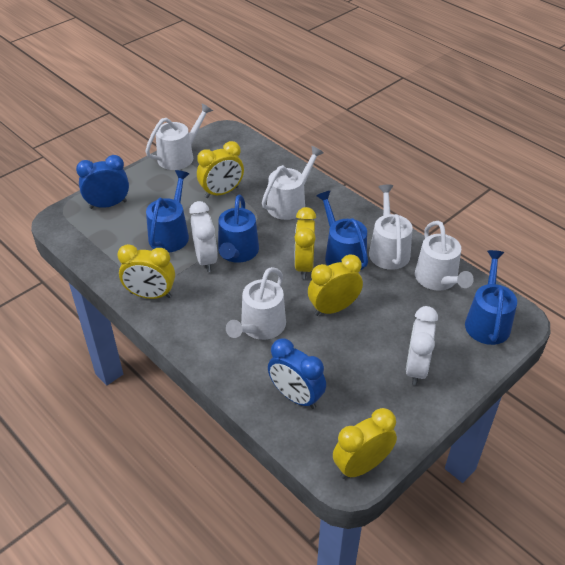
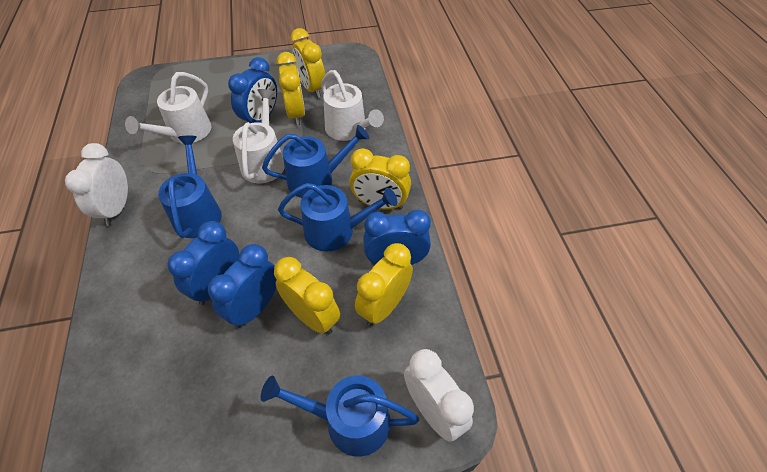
blue clock: 2 -> 4
white watering can: 5 -> 3

